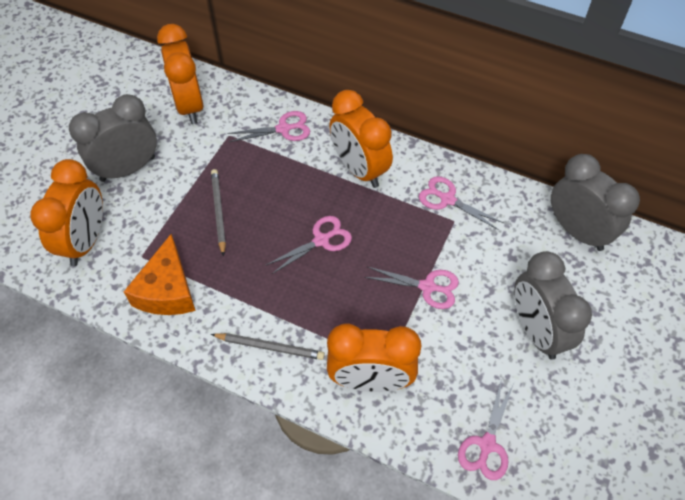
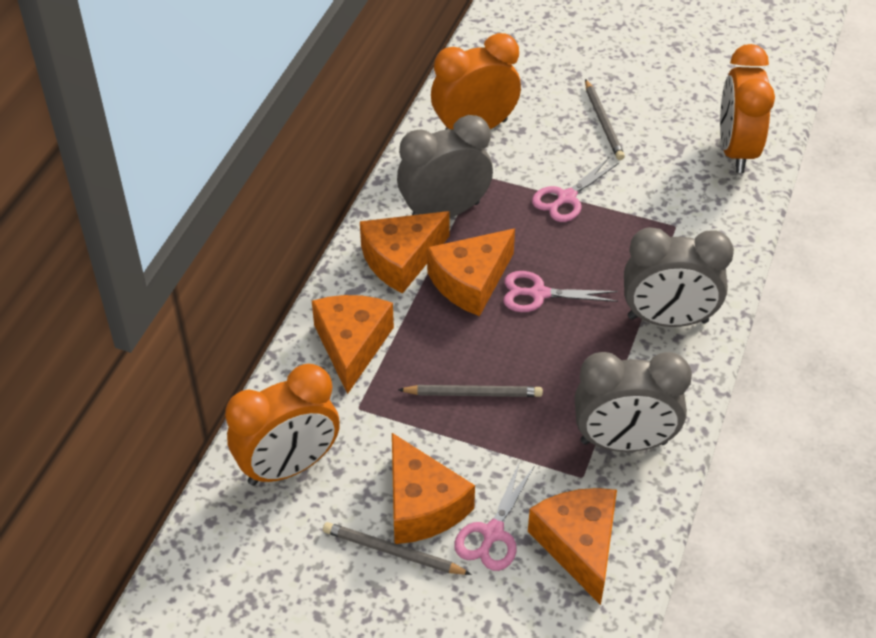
grey pencil: 2 -> 3
orange cheese: 1 -> 5
orange clock: 4 -> 3
pink scissors: 5 -> 3

